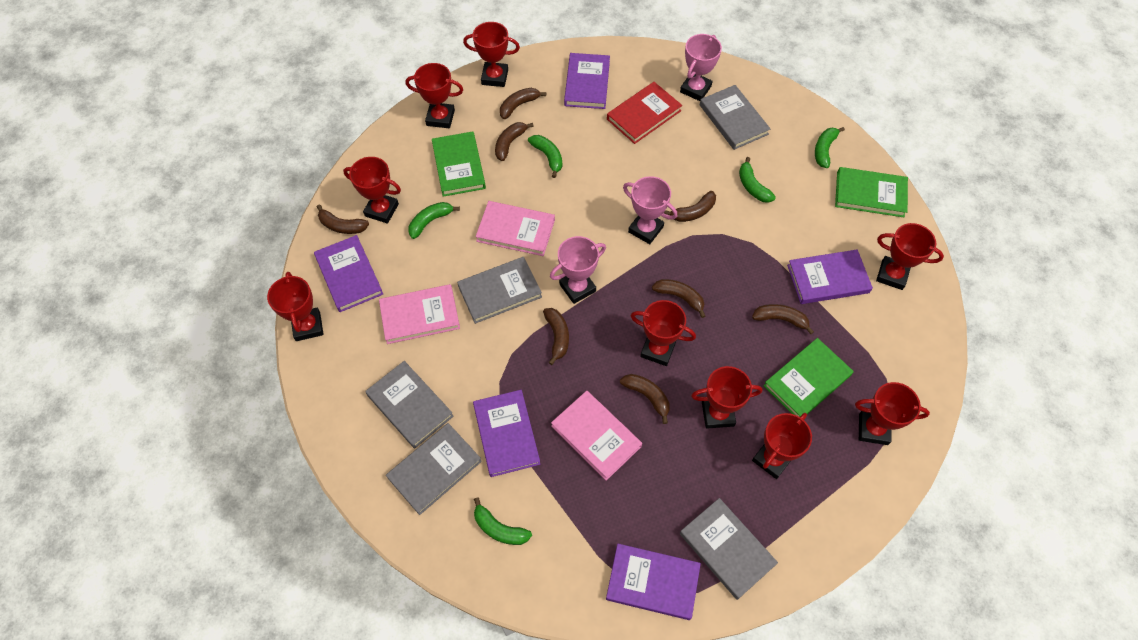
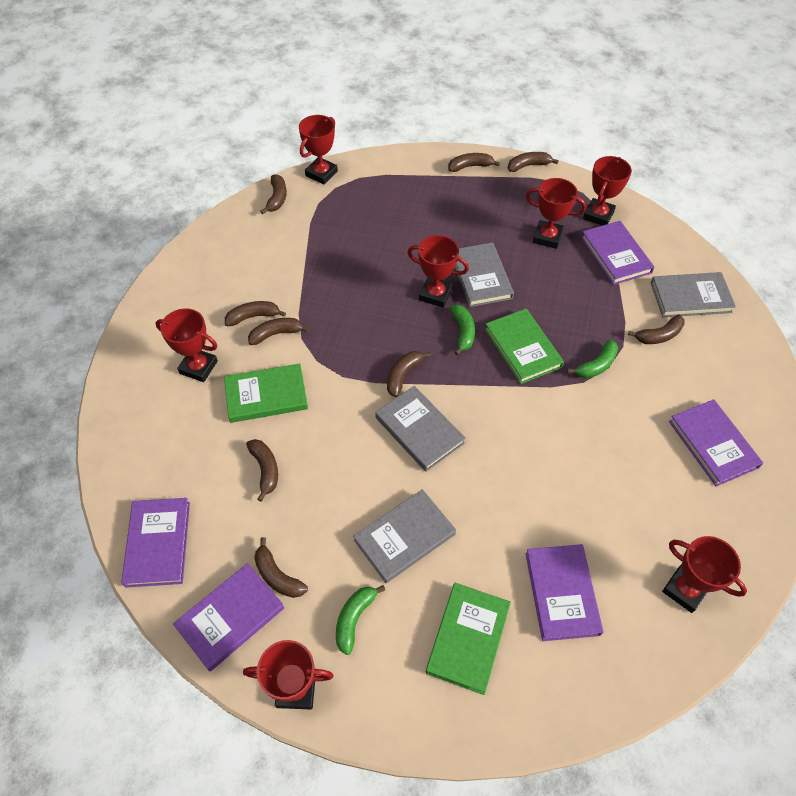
brown banana: 8 -> 9
green banana: 5 -> 3
grey book: 5 -> 4
pink book: 3 -> 0
pink trophy: 3 -> 0
red book: 1 -> 0
red trophy: 9 -> 7

